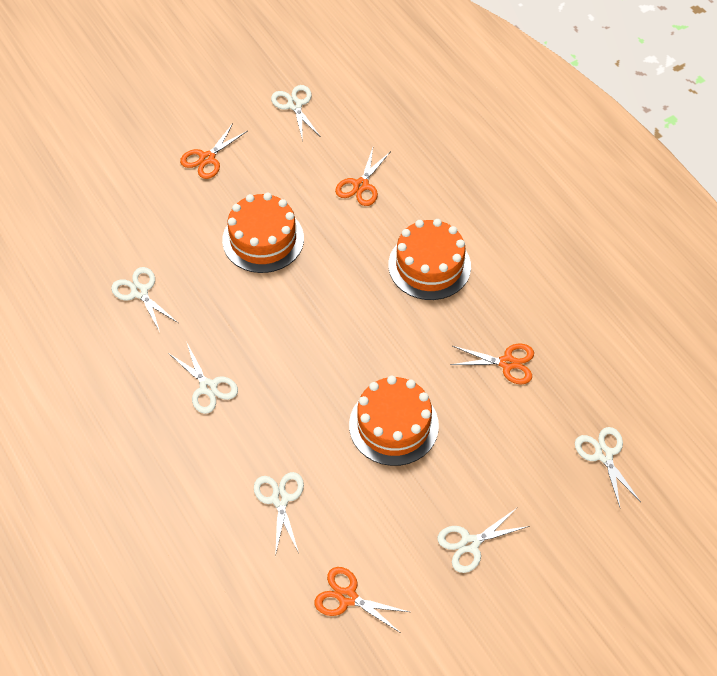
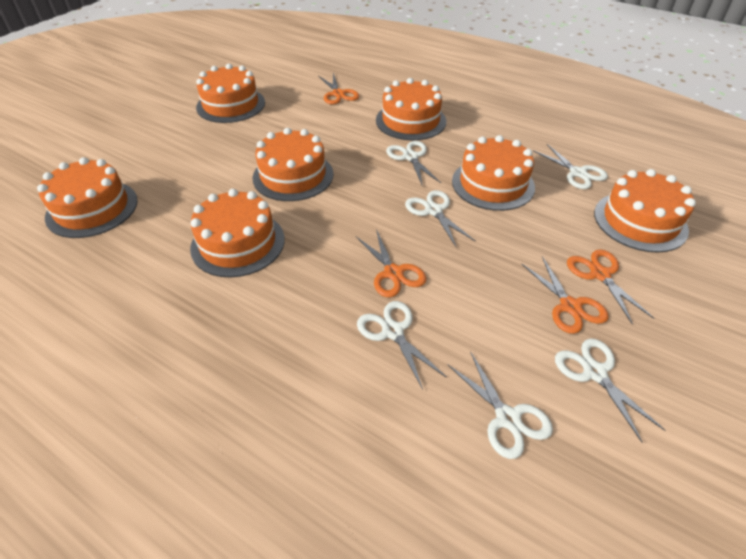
orange cake: 3 -> 7

